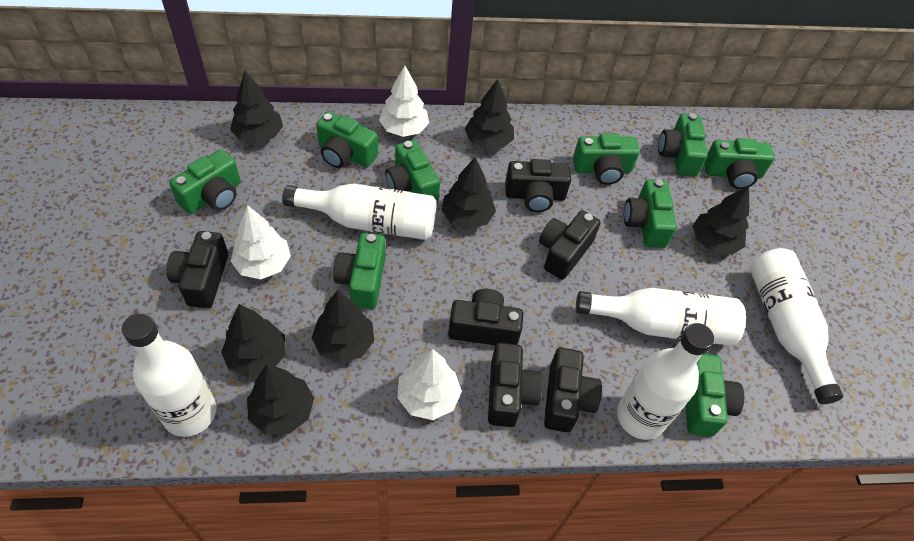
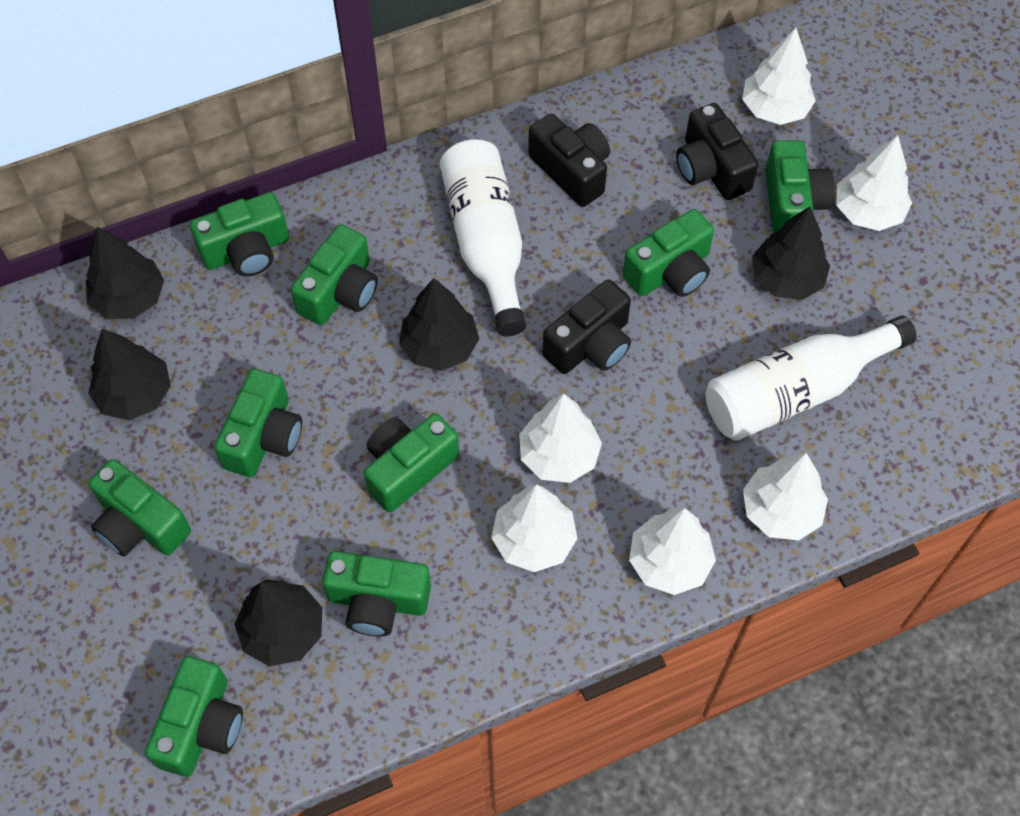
black camera: 6 -> 3
black tree: 7 -> 5
white bottle: 5 -> 2
white tree: 3 -> 6

